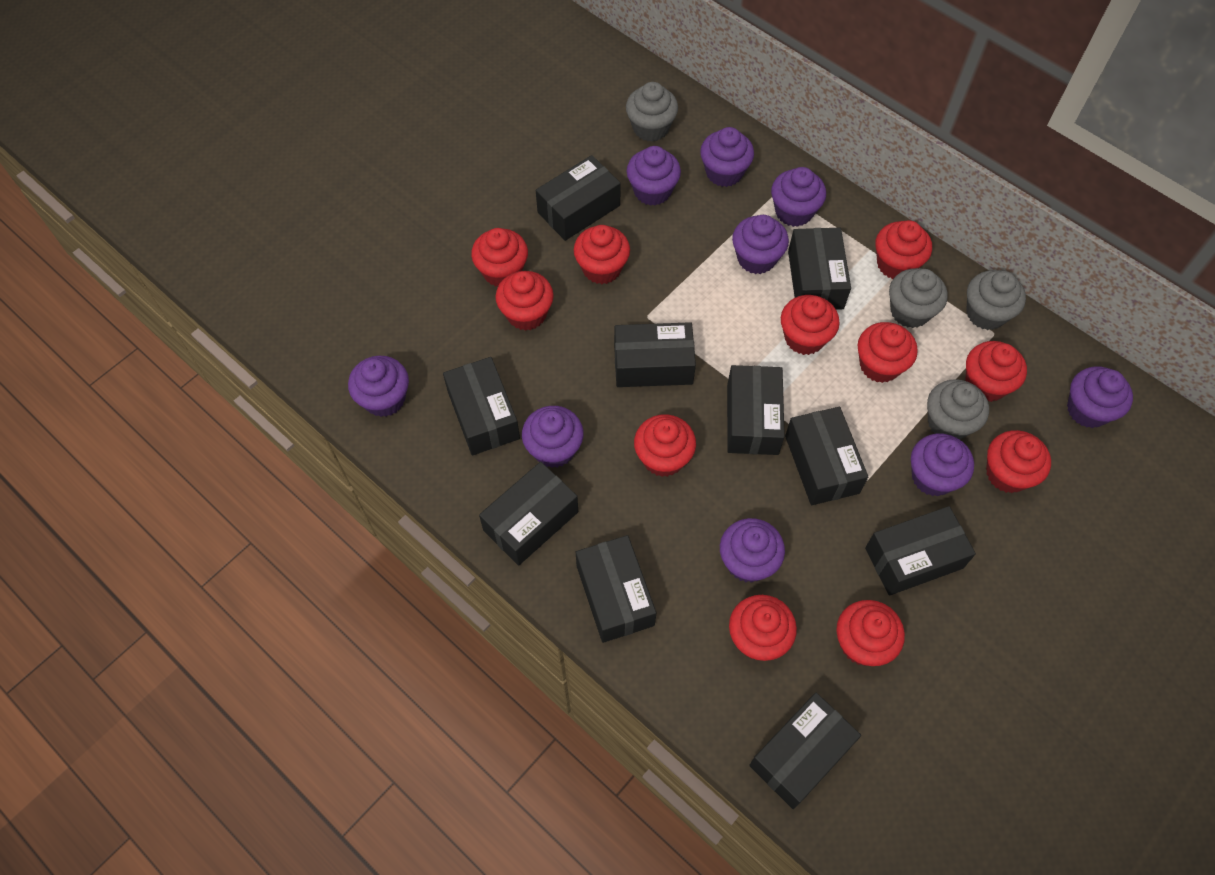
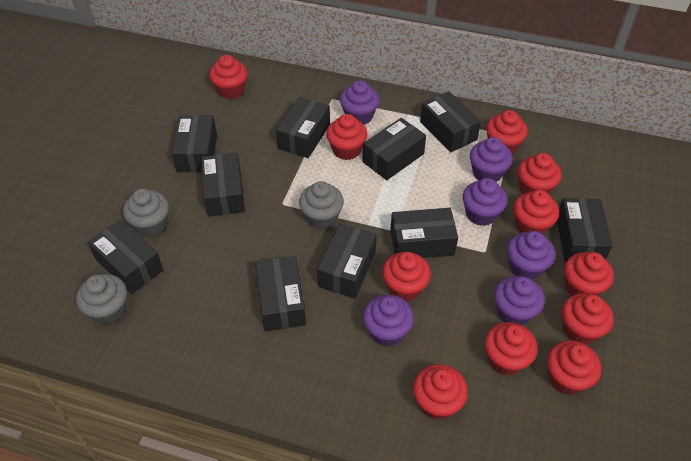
grey cupcake: 4 -> 3
purple cupcake: 9 -> 6

